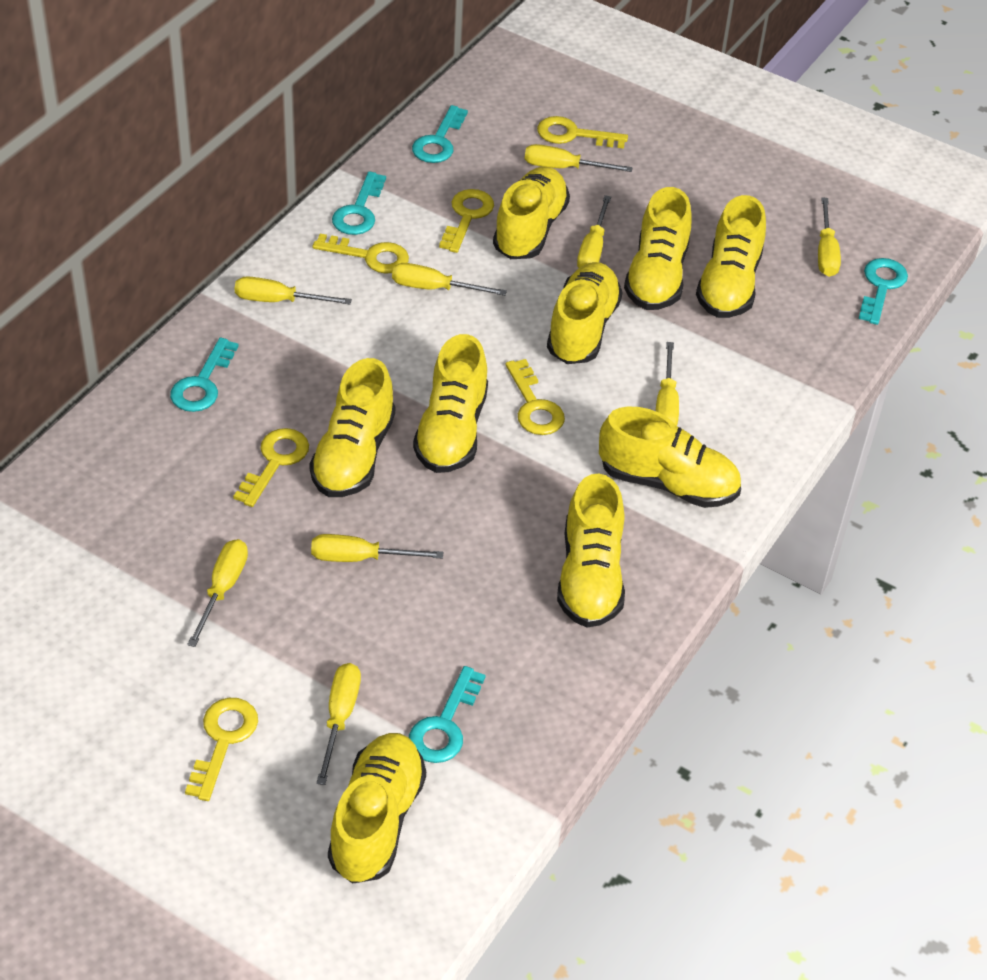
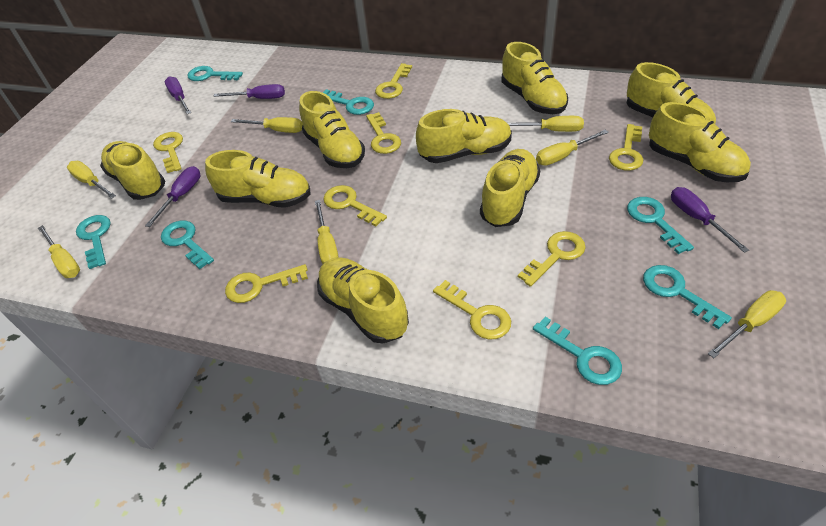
purple screwdriver: 0 -> 4
turquoise key: 5 -> 7
yellow key: 6 -> 8
yellow screwdriver: 9 -> 7

